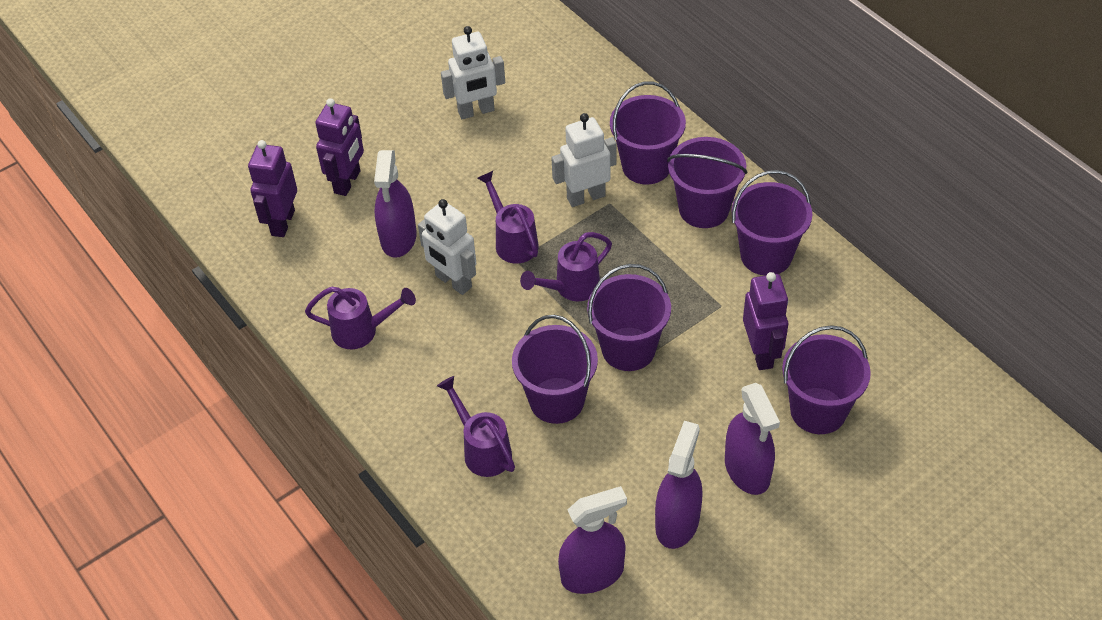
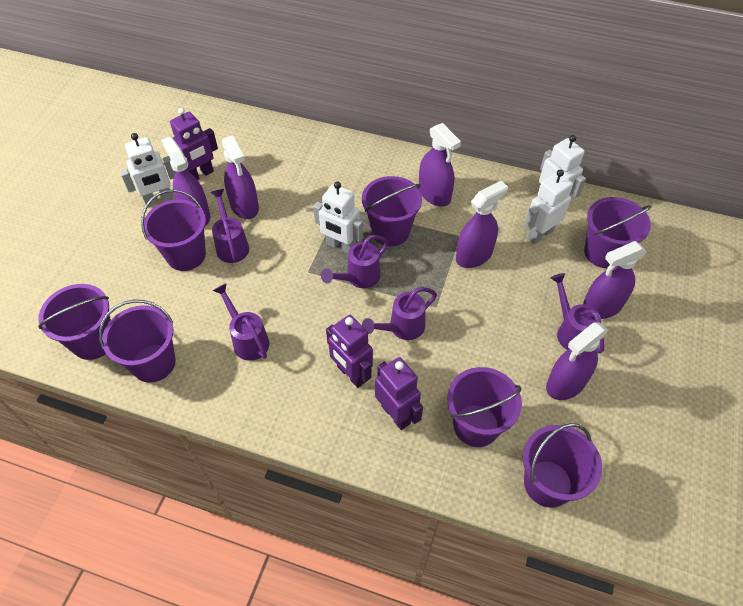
purple bucket: 6 -> 7
purple spray bottle: 4 -> 6
purple watering can: 4 -> 5
white robot: 3 -> 4

